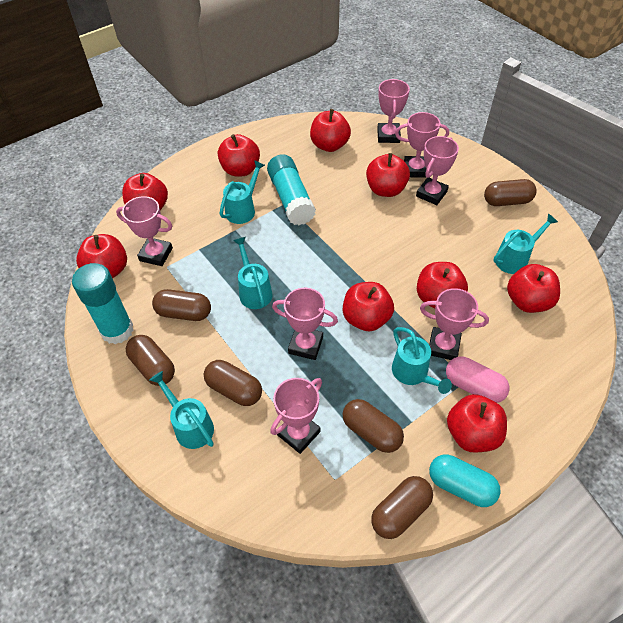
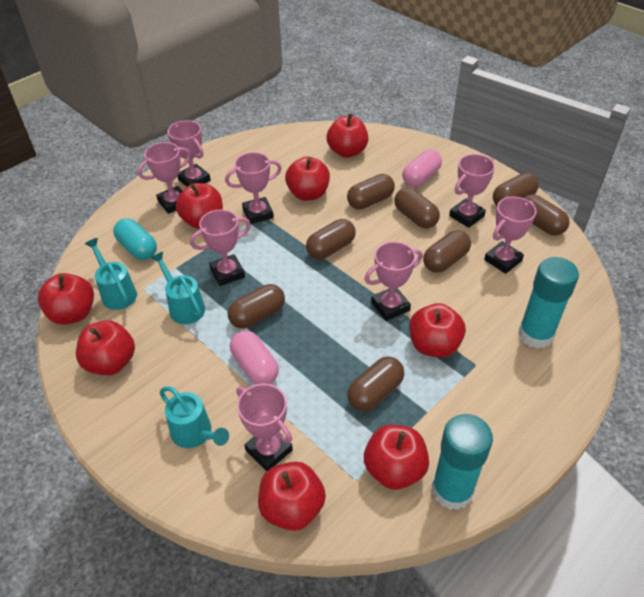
brown capsule: 6 -> 8
pink capsule: 1 -> 2
pink trophy: 7 -> 8
red apple: 9 -> 8
turquoise watering can: 5 -> 3

